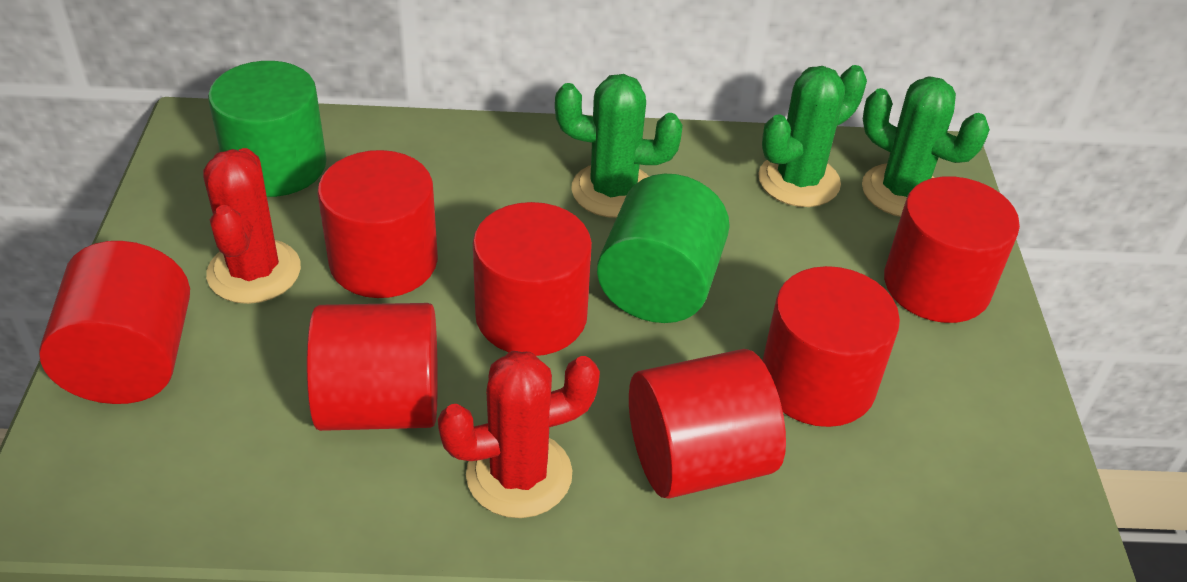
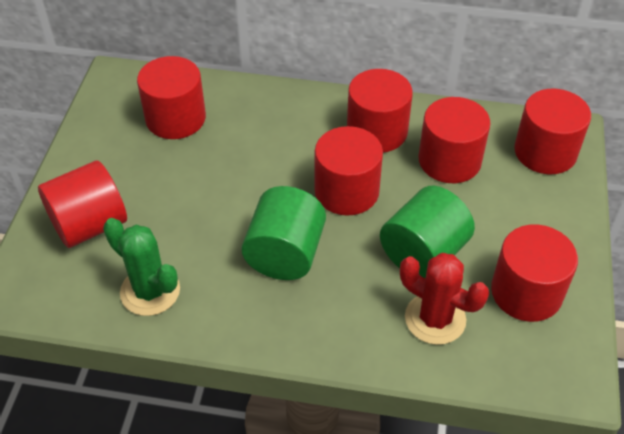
green cactus: 3 -> 1
red cactus: 2 -> 1

